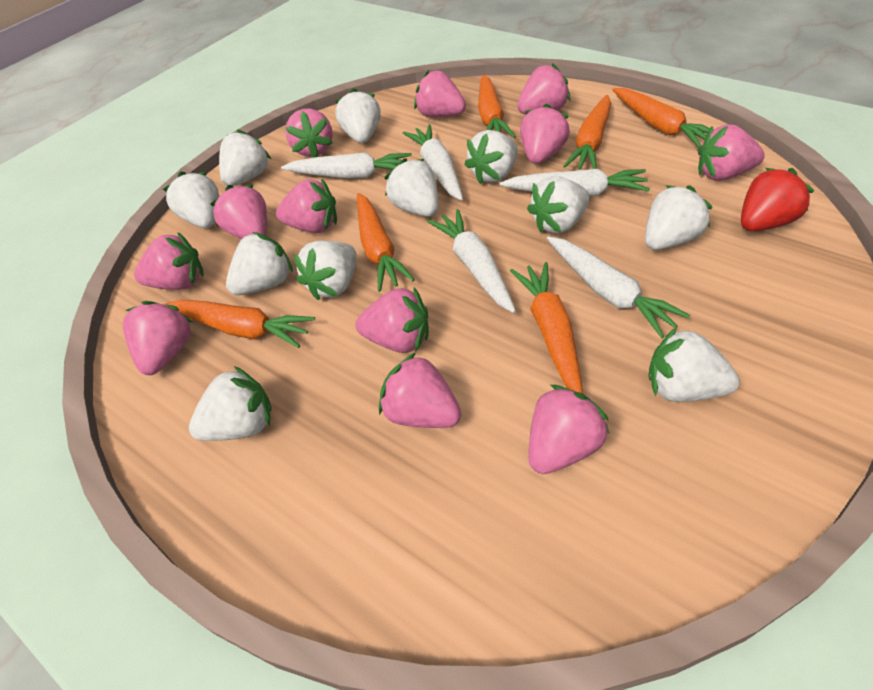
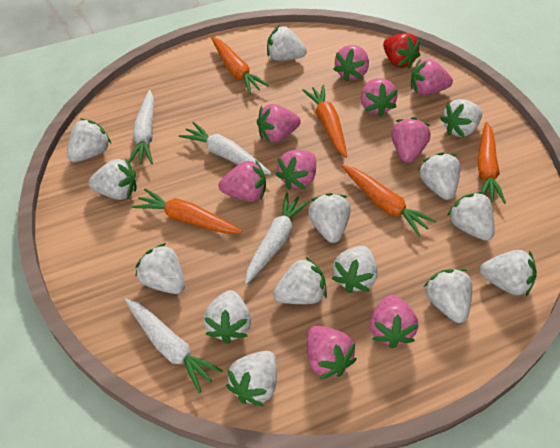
orange carrot: 6 -> 5
pink strawberry: 12 -> 9
white carrot: 5 -> 4
white strawberry: 11 -> 14

